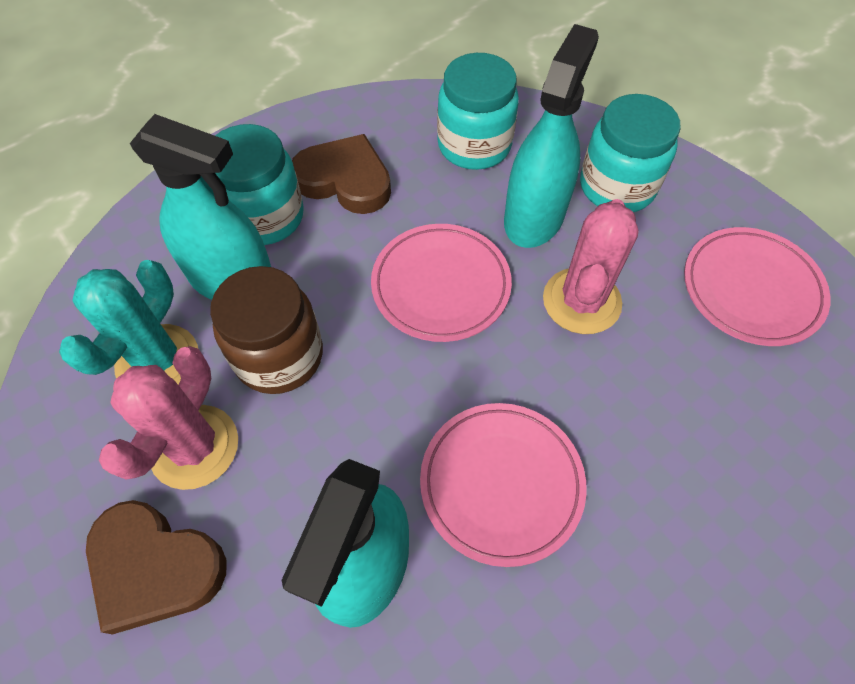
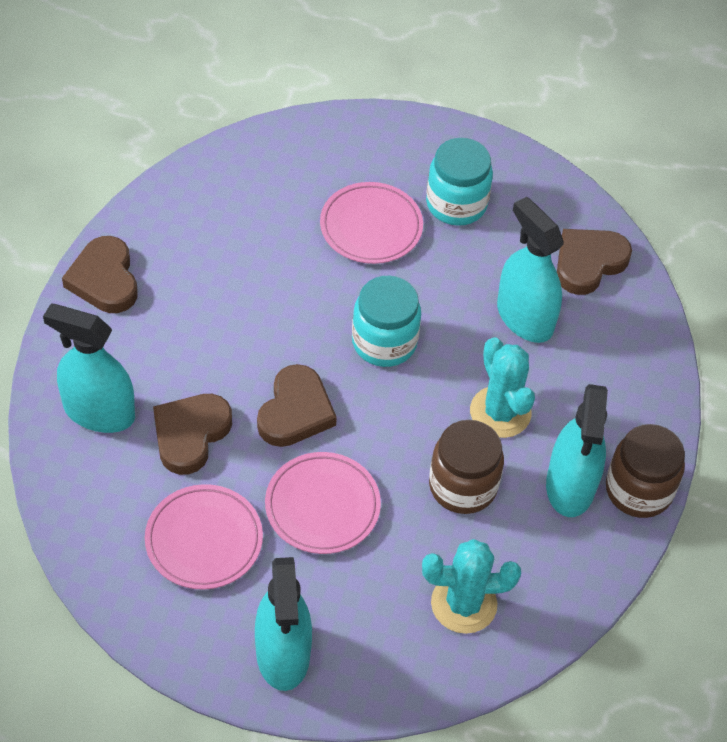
brown heart: 2 -> 4
brown jar: 1 -> 2
pink cactus: 2 -> 0
turquoise cactus: 1 -> 2
turquoise jar: 3 -> 2
turquoise spray bottle: 3 -> 4

